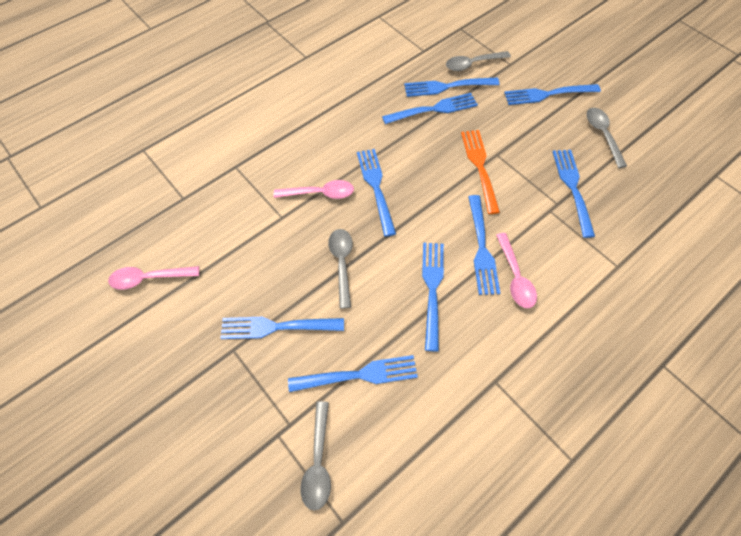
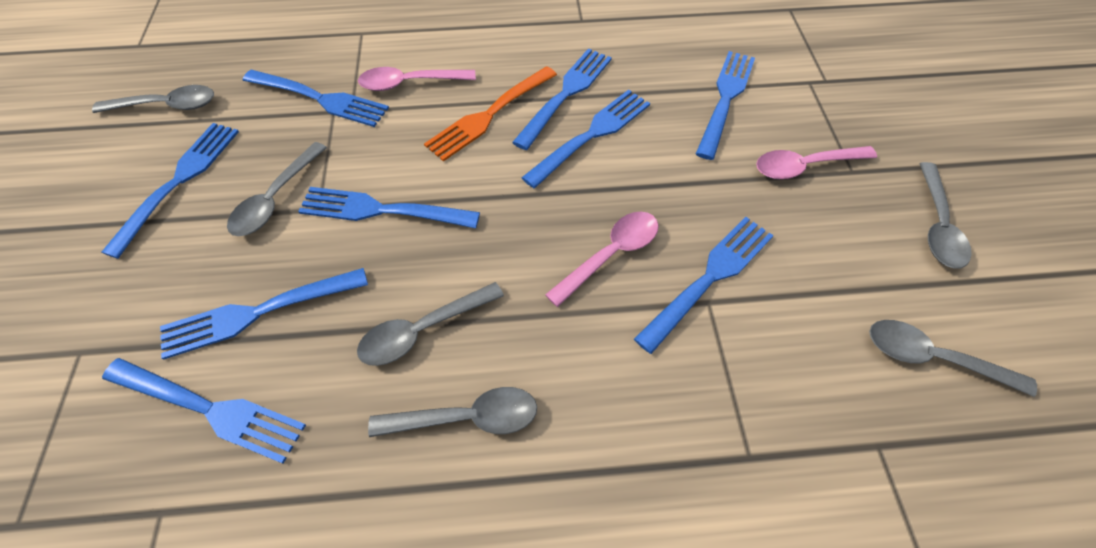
grey spoon: 4 -> 6

